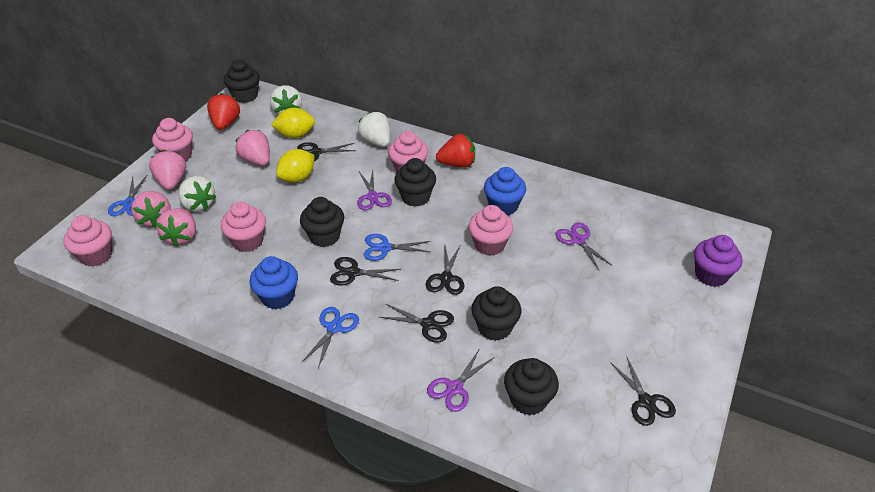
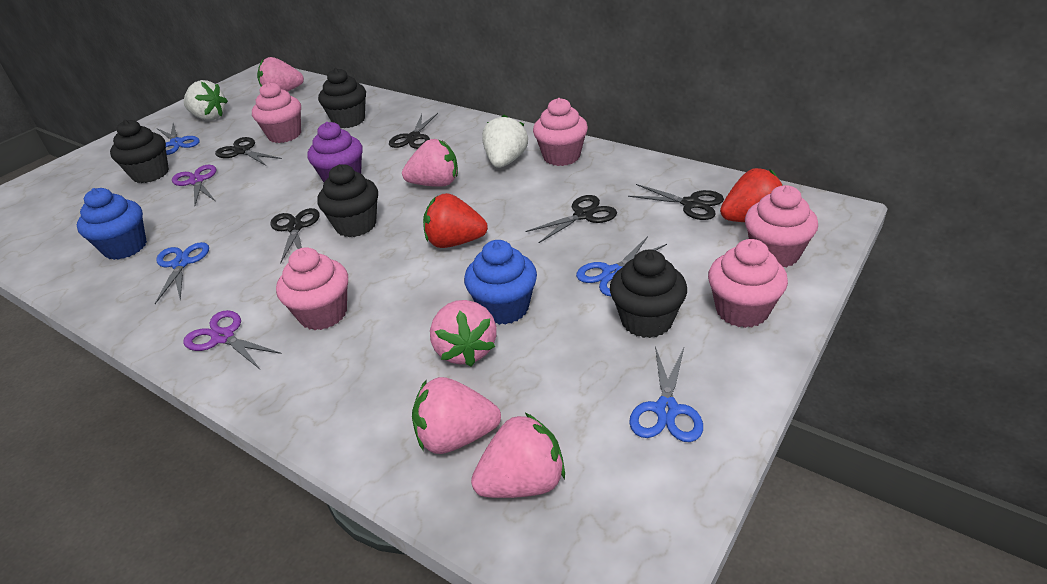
black cupcake: 5 -> 4
blue scissors: 3 -> 4
pink strawberry: 4 -> 5
purple scissors: 3 -> 2
white strawberry: 3 -> 2
yellow lemon: 2 -> 0

